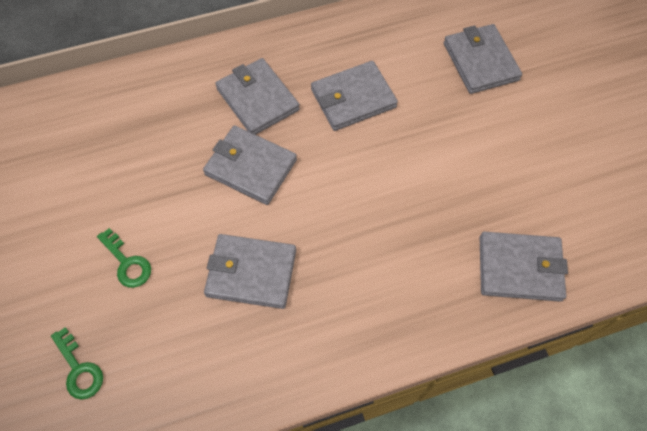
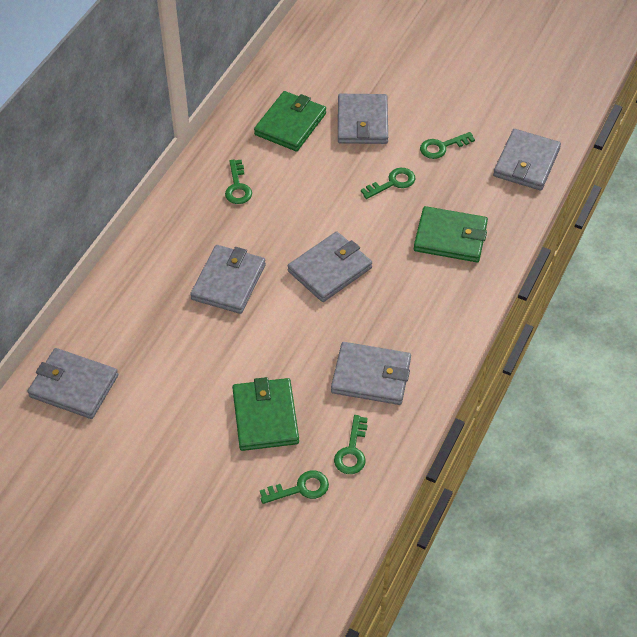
green key: 2 -> 5
green wallet: 0 -> 3

